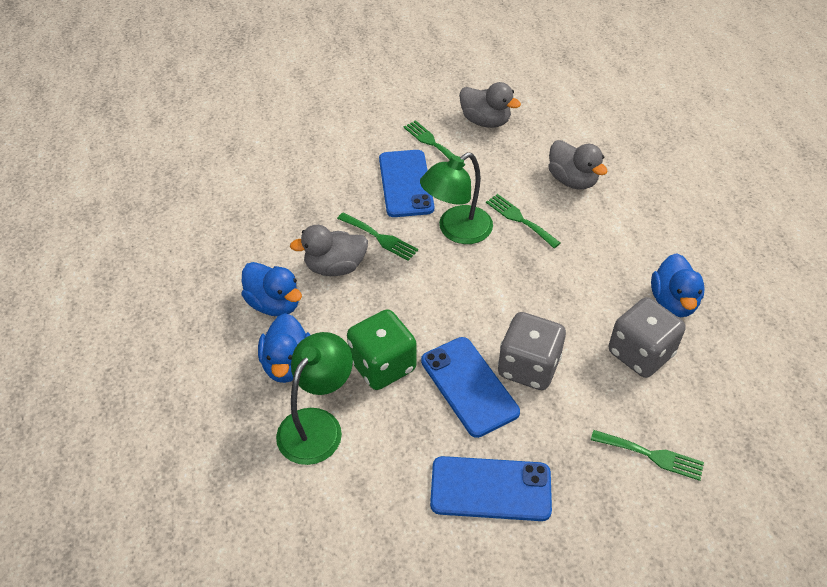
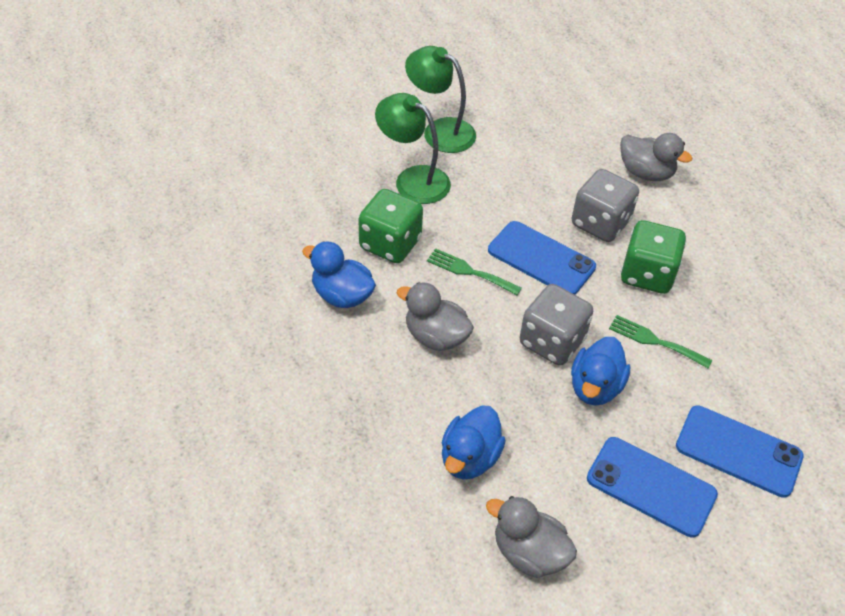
green dice: 1 -> 2
green fork: 4 -> 2

